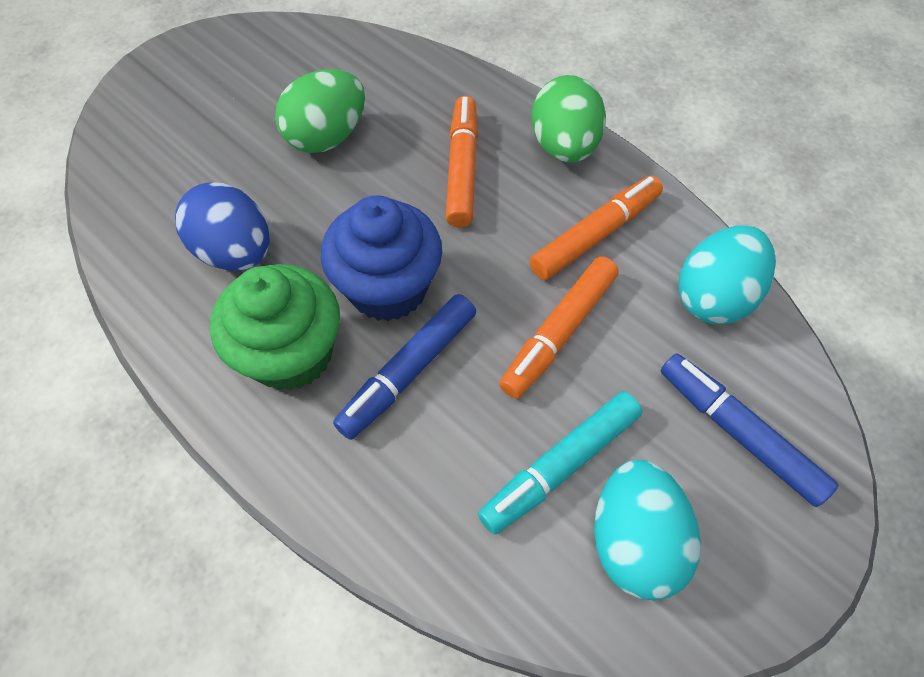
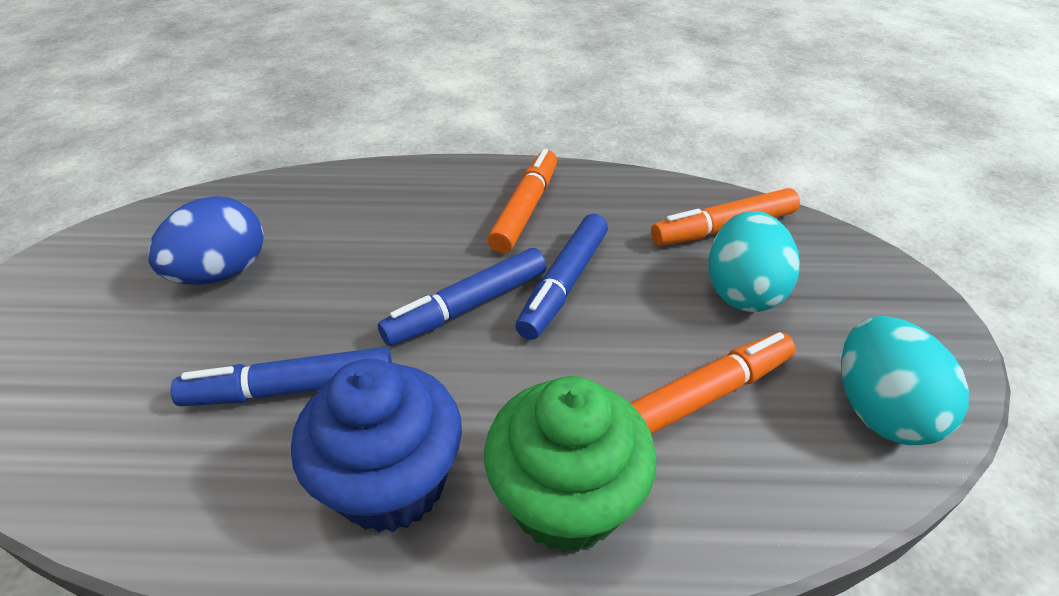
blue marker: 2 -> 3
green egg: 2 -> 0
turquoise marker: 1 -> 0

